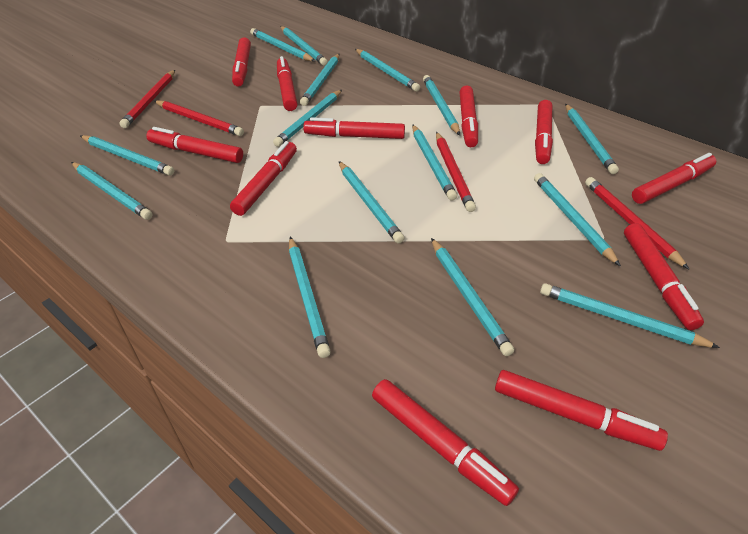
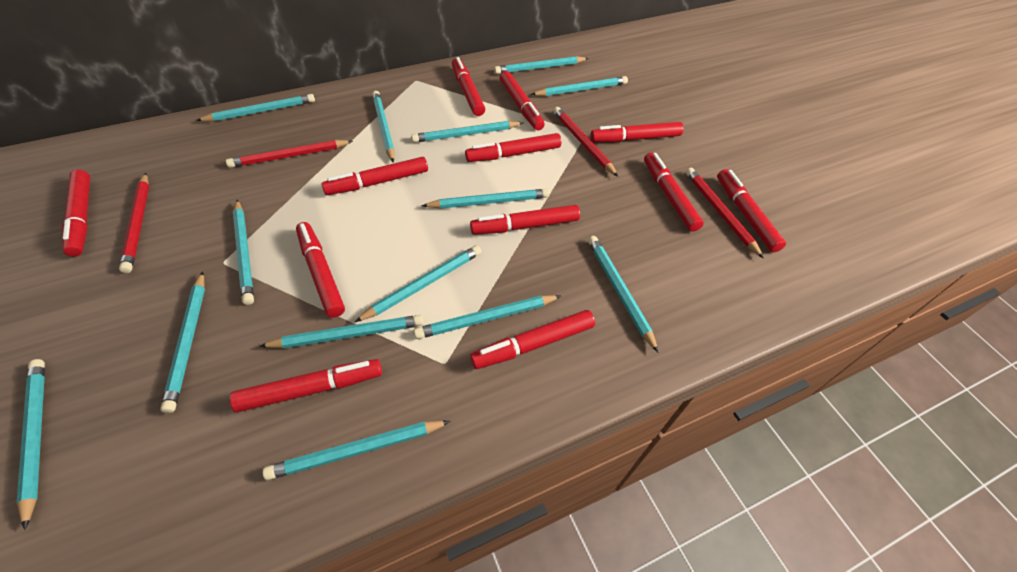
red marker: 11 -> 12
turquoise pencil: 15 -> 14

